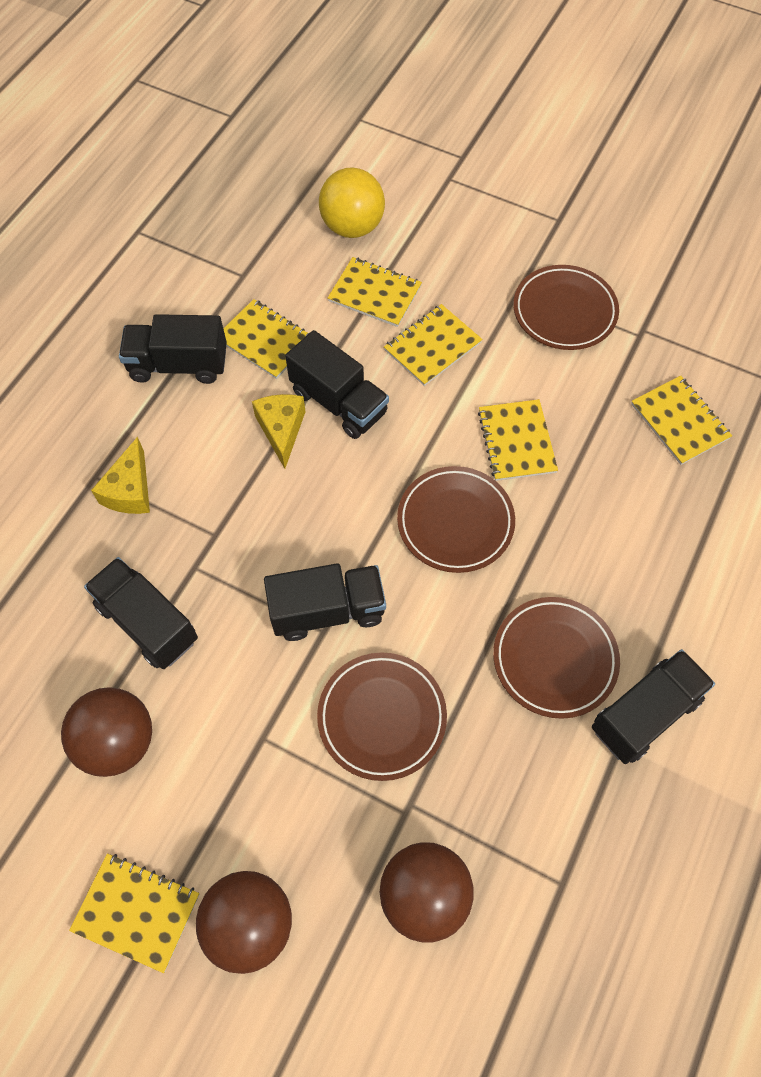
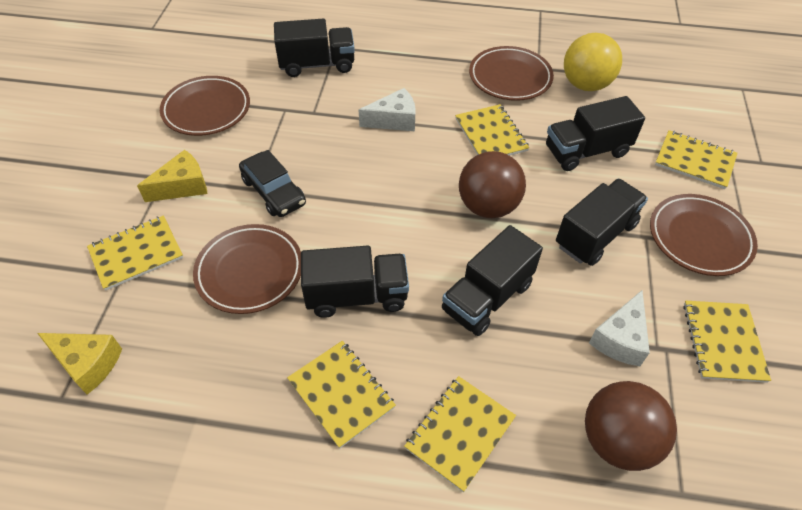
black car: 0 -> 1
brown ball: 3 -> 2
white cheese: 0 -> 2

